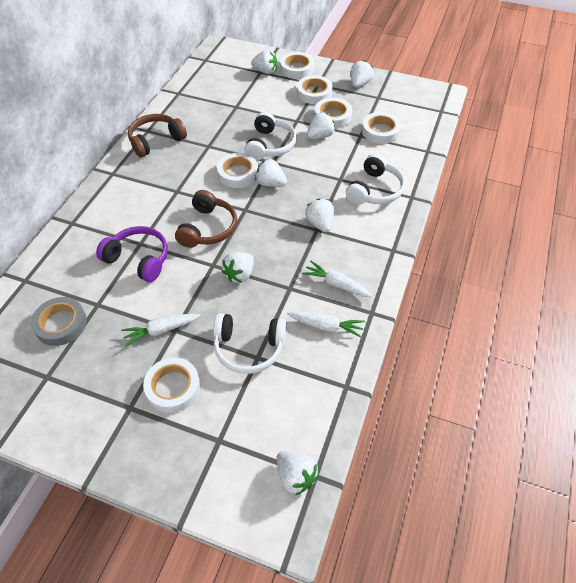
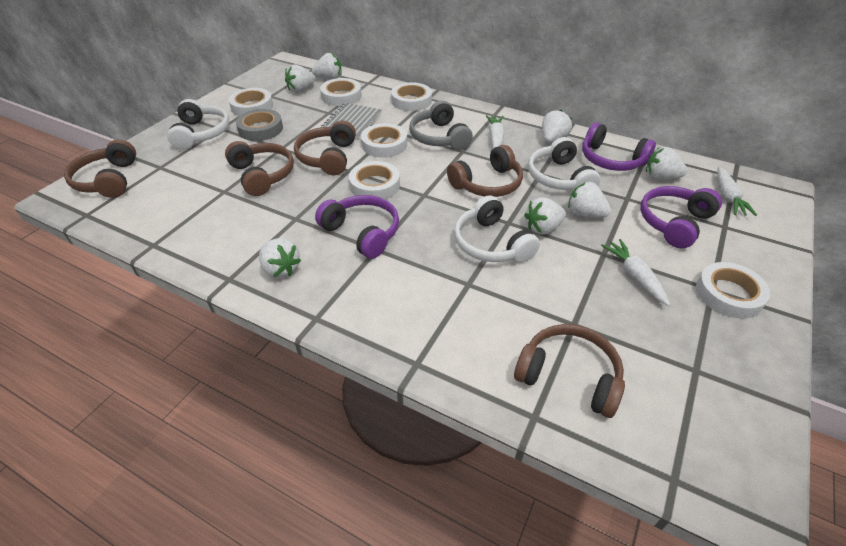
brown headphones: 2 -> 5
grey headphones: 0 -> 1
grey notebook: 0 -> 1
purple headphones: 1 -> 3

